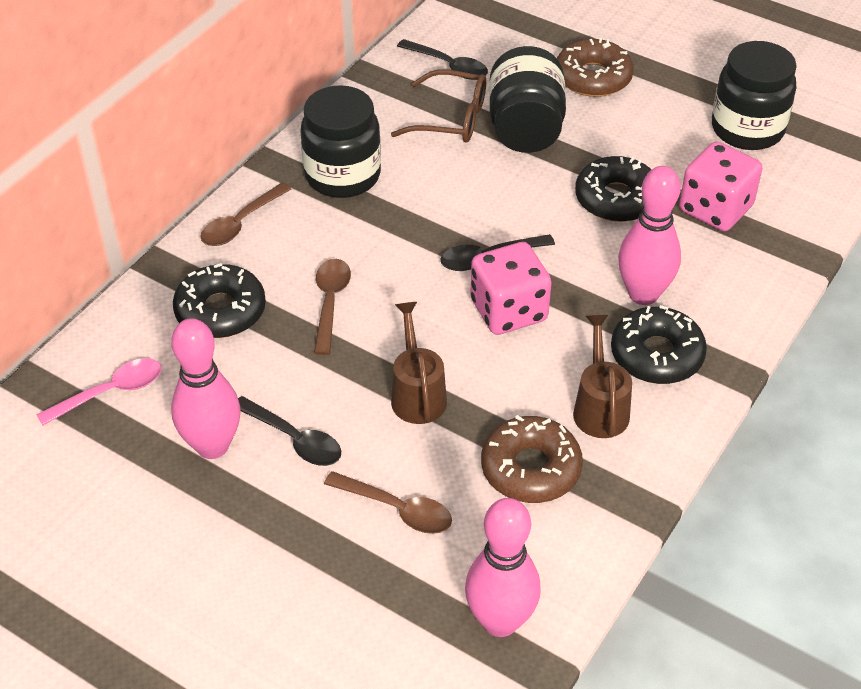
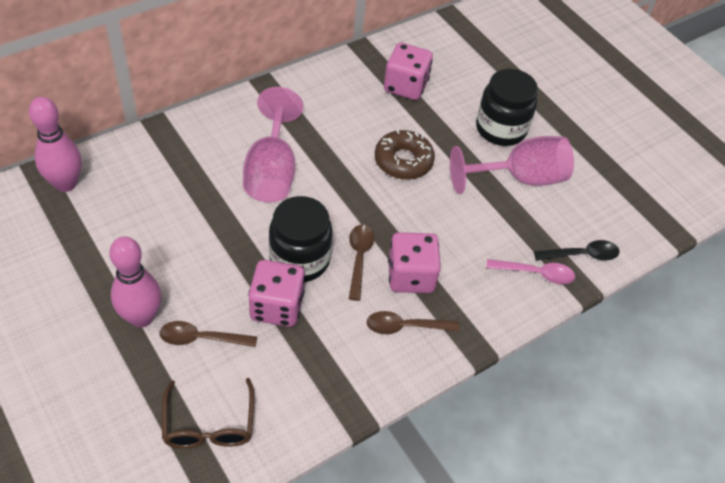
black donut: 3 -> 0
black jar: 3 -> 2
black spoon: 3 -> 1
brown donut: 2 -> 1
brown watering can: 2 -> 0
pink bowling pin: 3 -> 2
pink dice: 2 -> 3
pink goblet: 0 -> 2

